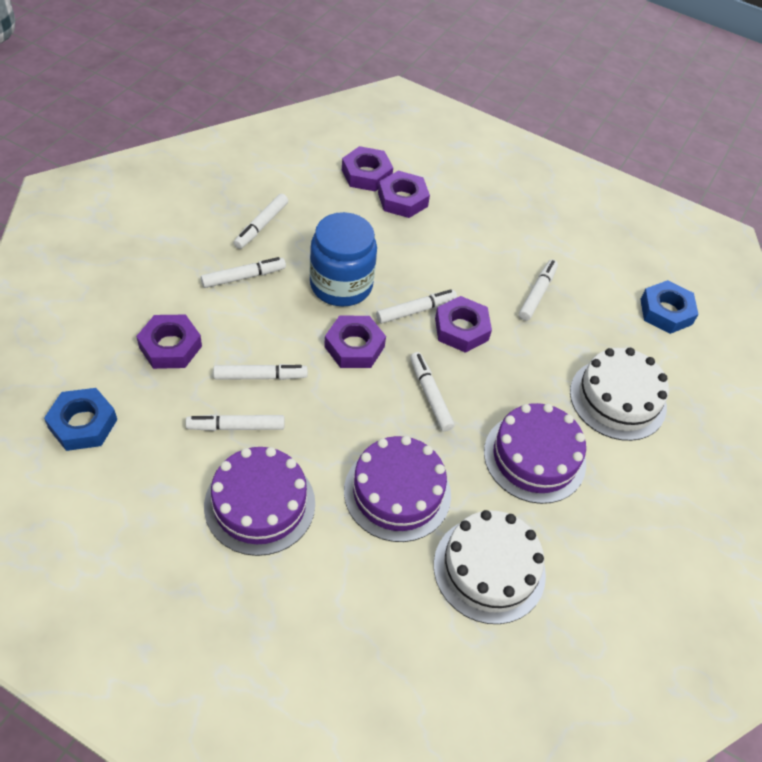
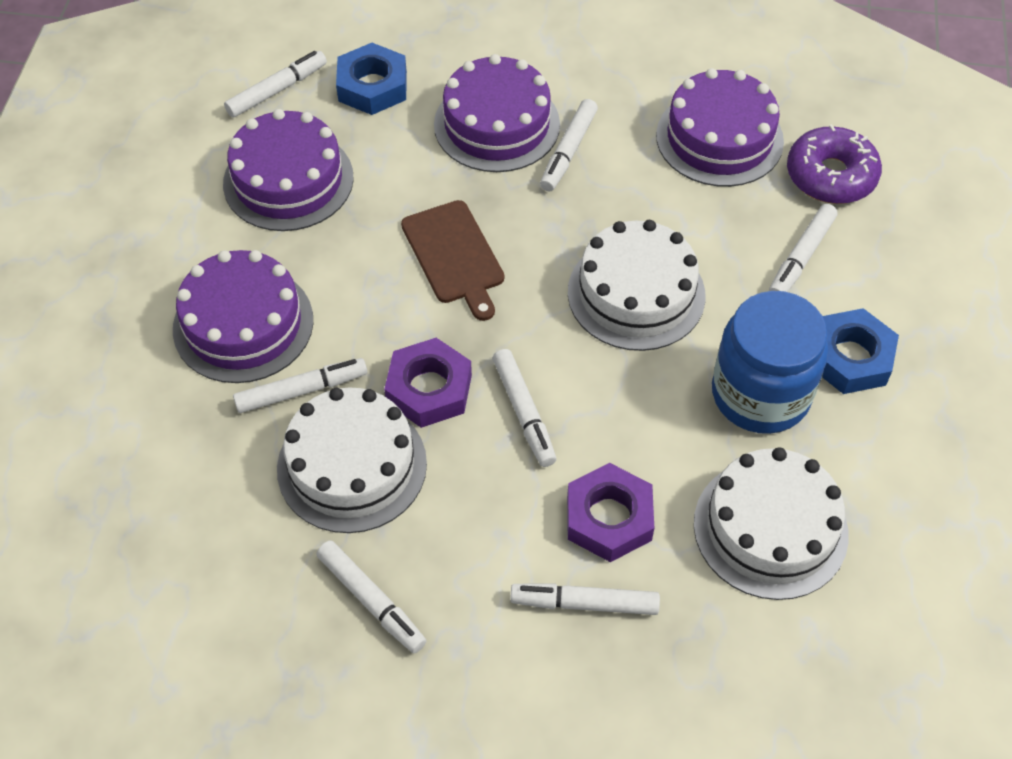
brown cutting board: 0 -> 1
purple cake: 3 -> 4
purple donut: 0 -> 1
purple nut: 5 -> 2
white cake: 2 -> 3

